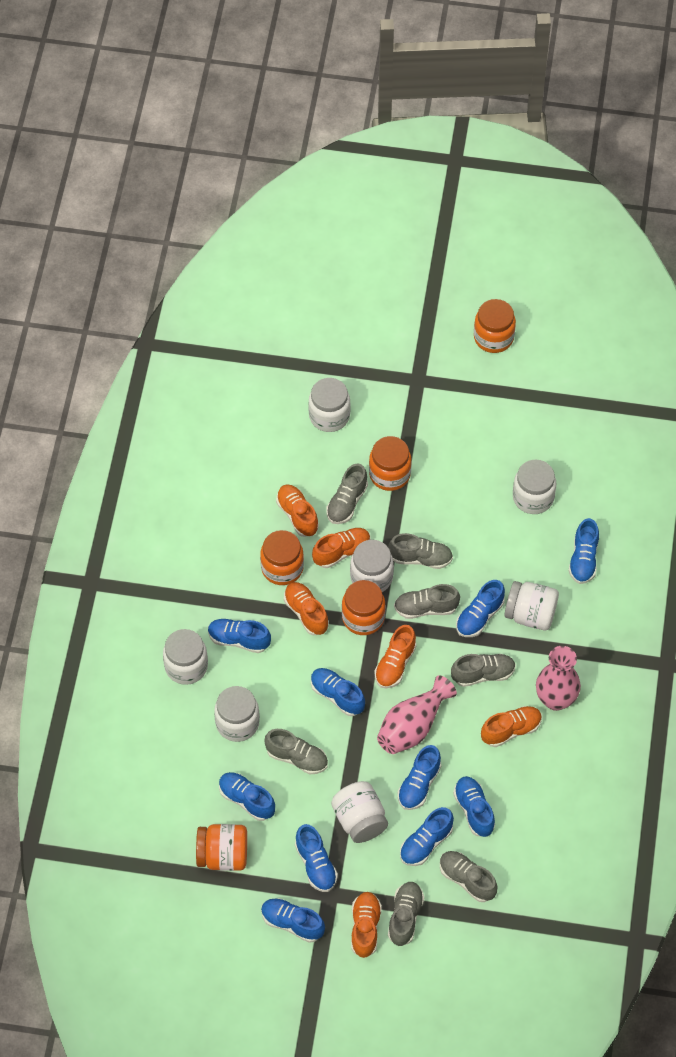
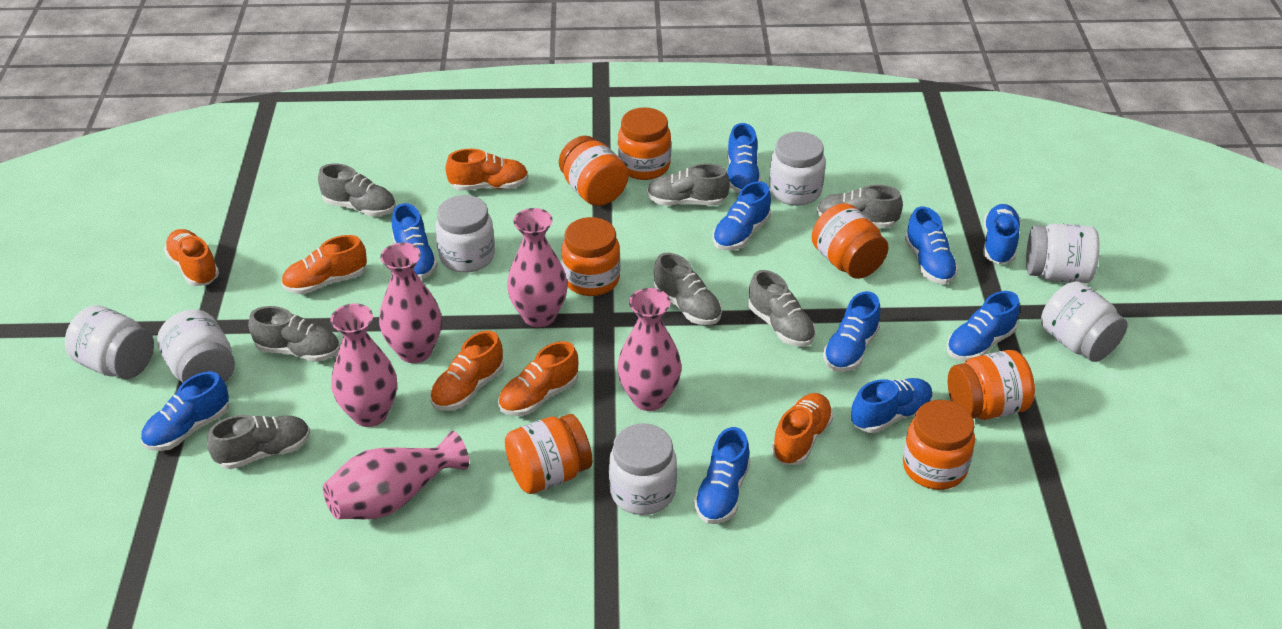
orange jar: 5 -> 7
pink vase: 2 -> 5

